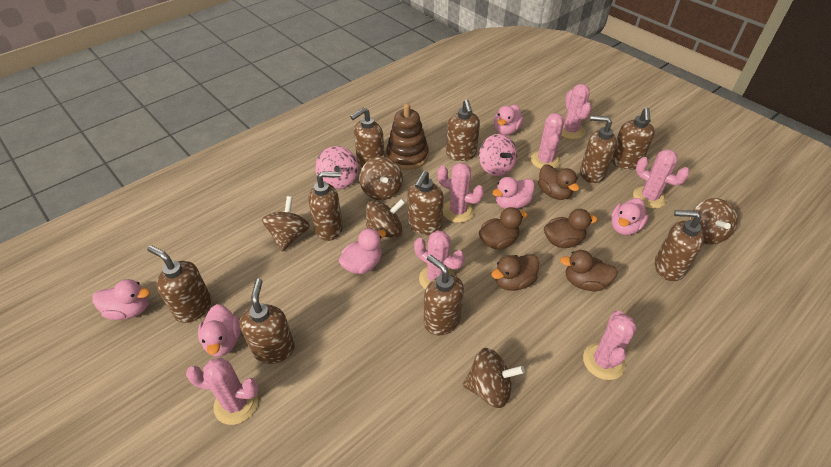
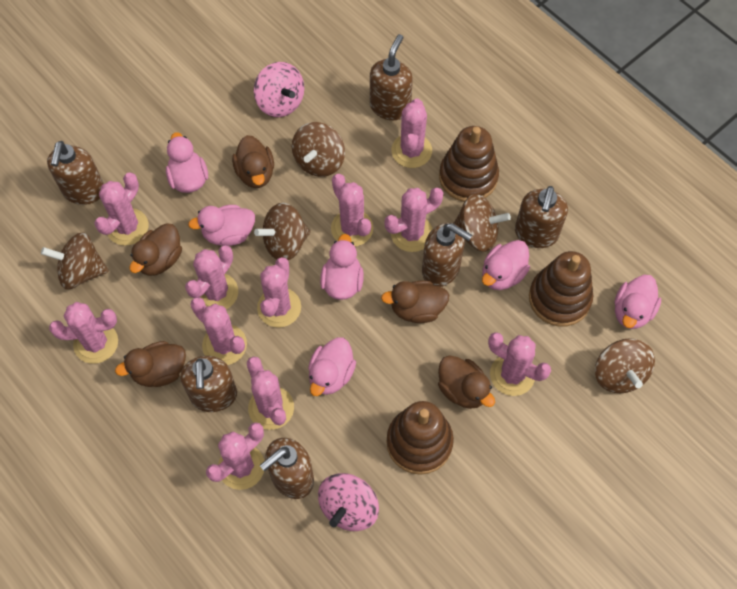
brown soap dispenser: 10 -> 6
brown stacking toy: 1 -> 3
pink cactus: 7 -> 11

